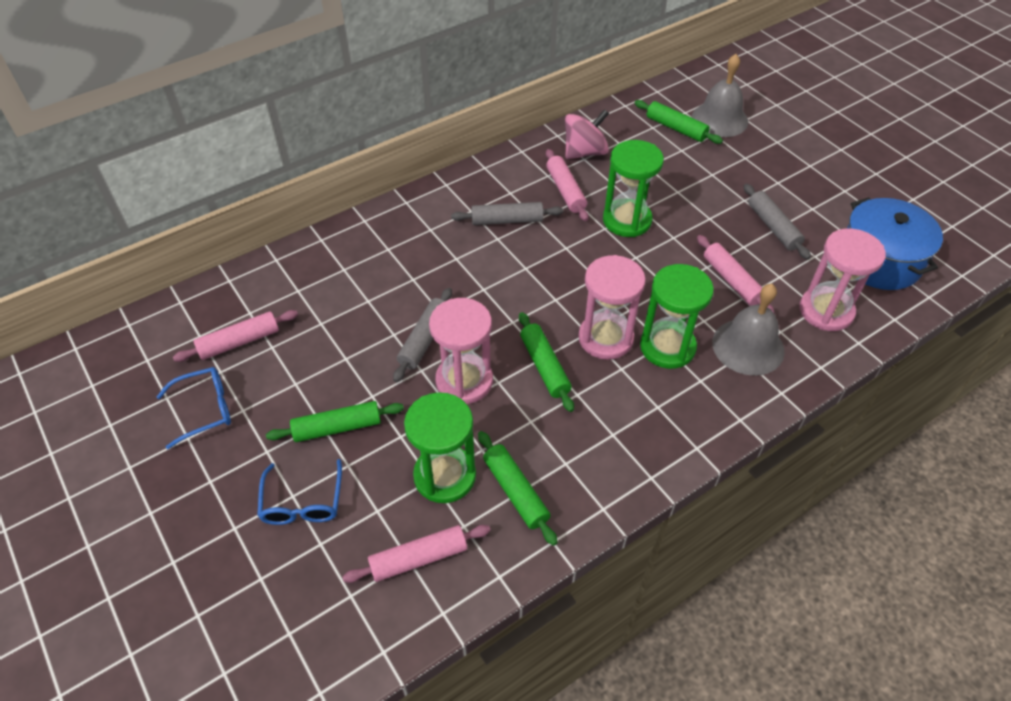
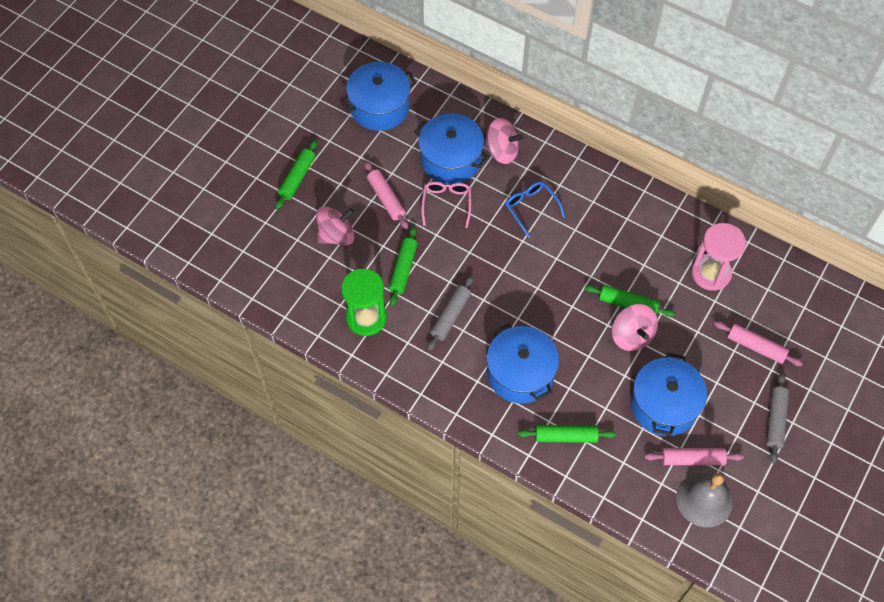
blue glasses: 2 -> 1
blue pot: 1 -> 4
green hourglass: 3 -> 1
grey bell: 2 -> 1
grey rolling pin: 3 -> 2
pink glasses: 0 -> 1
pink hourglass: 3 -> 1
pink rolling pin: 4 -> 3
pink spinning top: 1 -> 3

